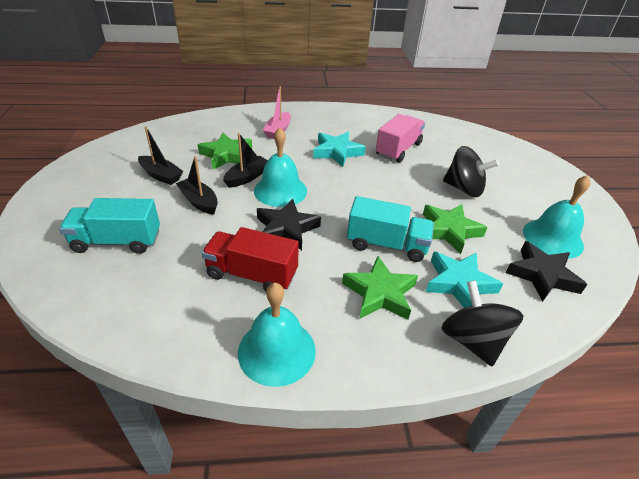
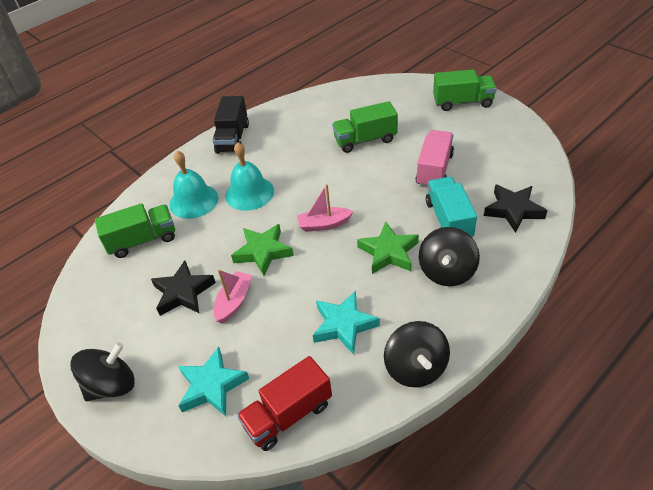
black boat: 3 -> 0
black spinning top: 2 -> 3
black truck: 0 -> 1
green star: 3 -> 2
green truck: 0 -> 3
pink boat: 1 -> 2
turquoise bell: 3 -> 2
turquoise truck: 2 -> 1

